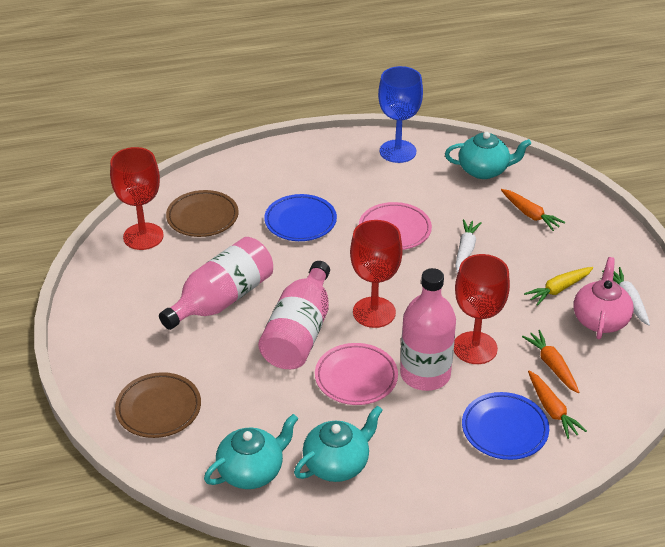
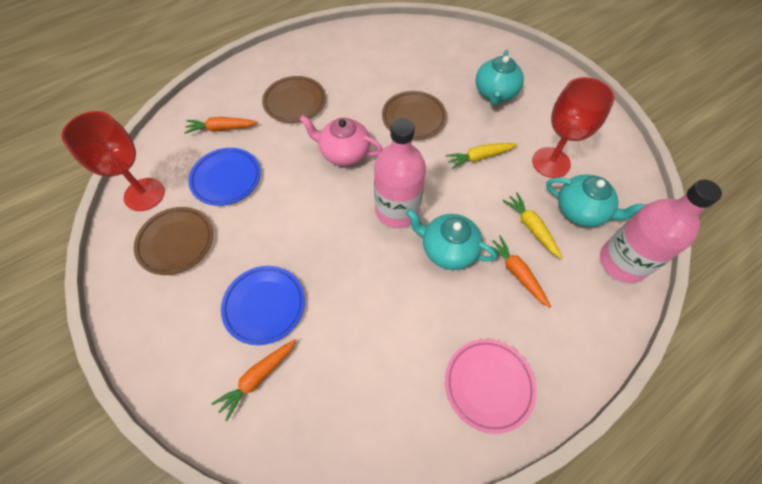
blue goblet: 1 -> 0
brown plate: 2 -> 3
pink bottle: 3 -> 2
pink plate: 2 -> 1
red goblet: 3 -> 2
white carrot: 2 -> 0
yellow carrot: 1 -> 2

